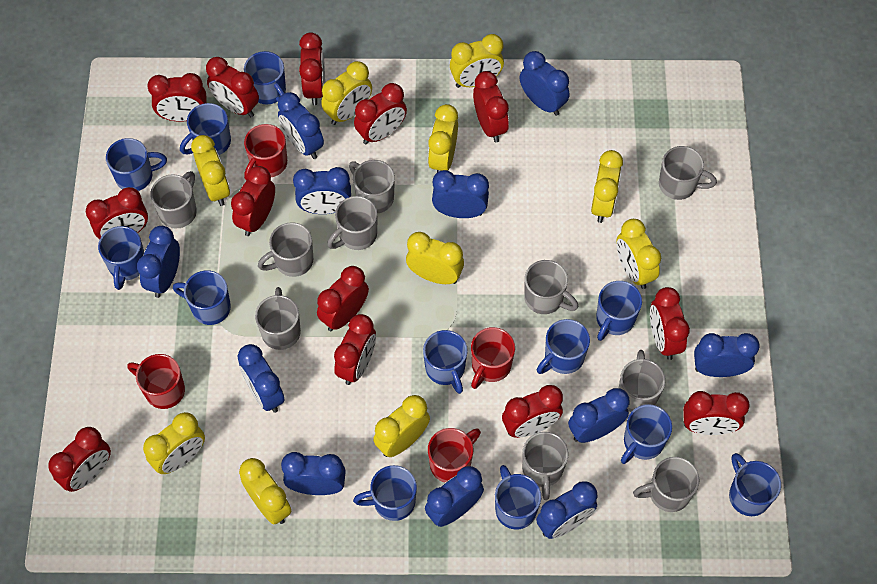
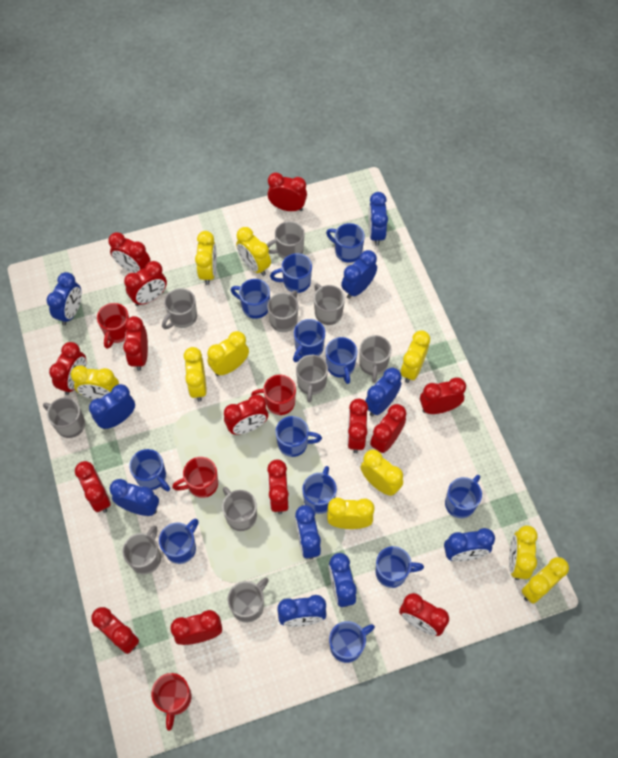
blue clock: 11 -> 10
red clock: 13 -> 14

